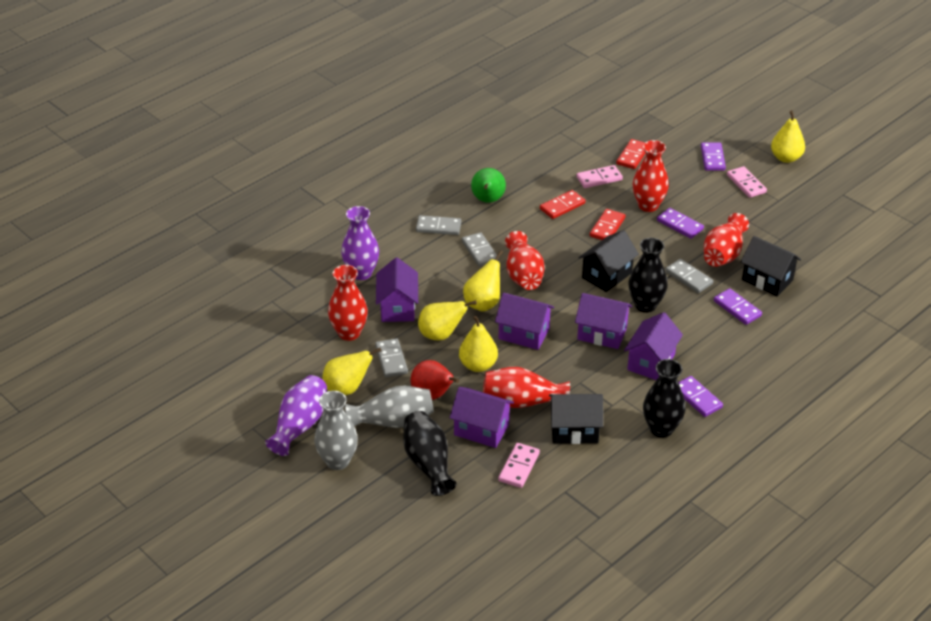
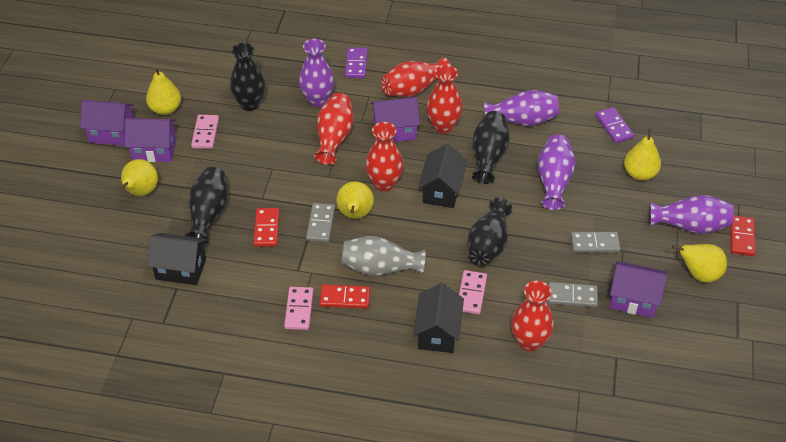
black vase: 3 -> 4
green pear: 1 -> 0
grey domino: 4 -> 3
grey vase: 2 -> 1
purple domino: 4 -> 2
purple house: 5 -> 4
purple vase: 2 -> 4
red pear: 1 -> 0

